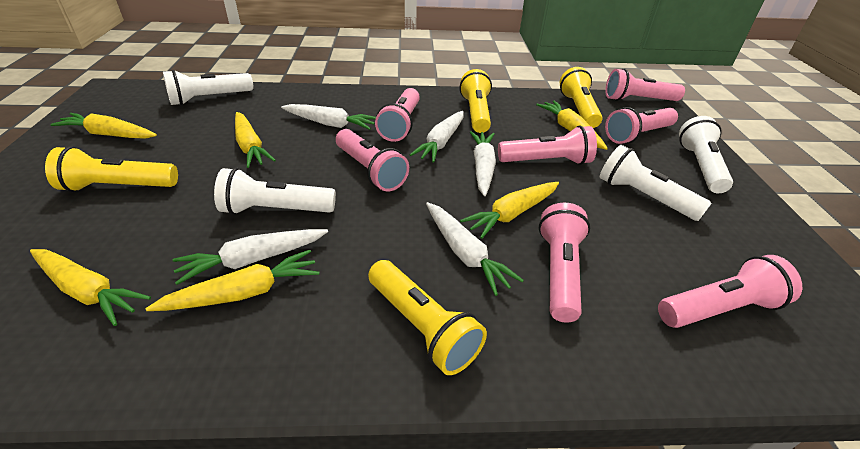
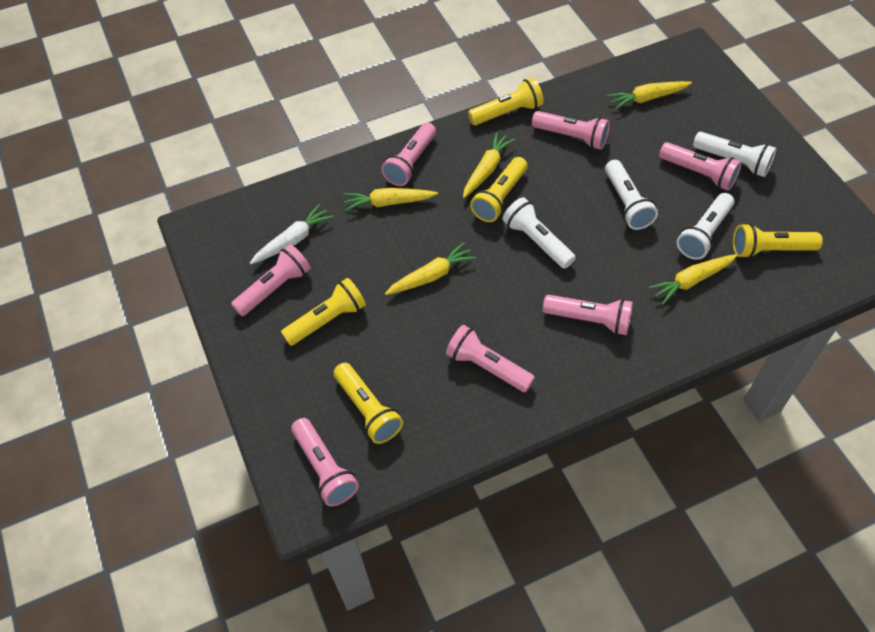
white carrot: 5 -> 1
yellow carrot: 6 -> 5
yellow flashlight: 4 -> 5

